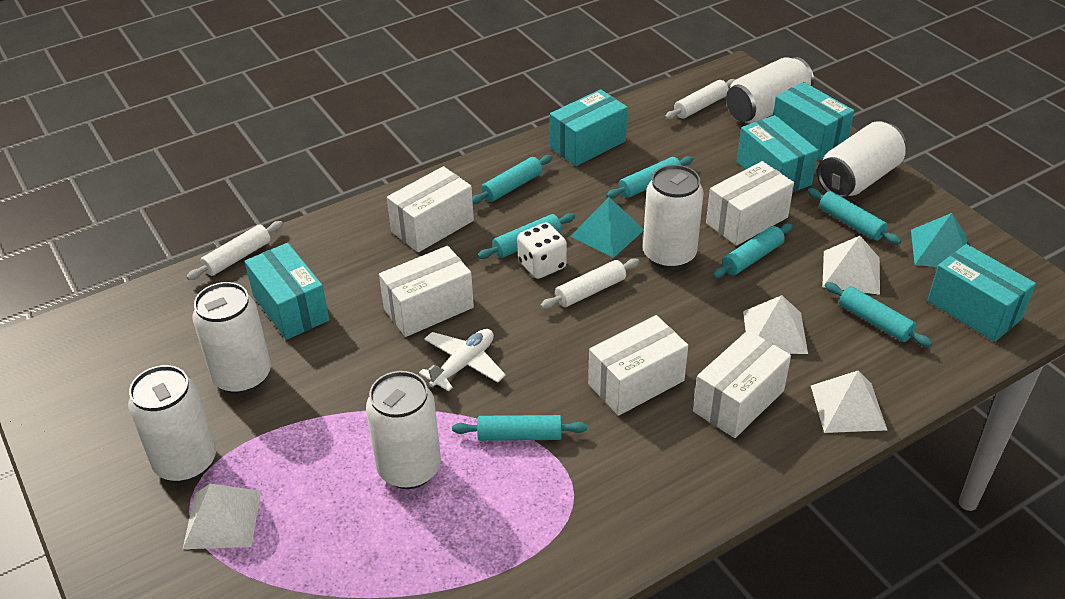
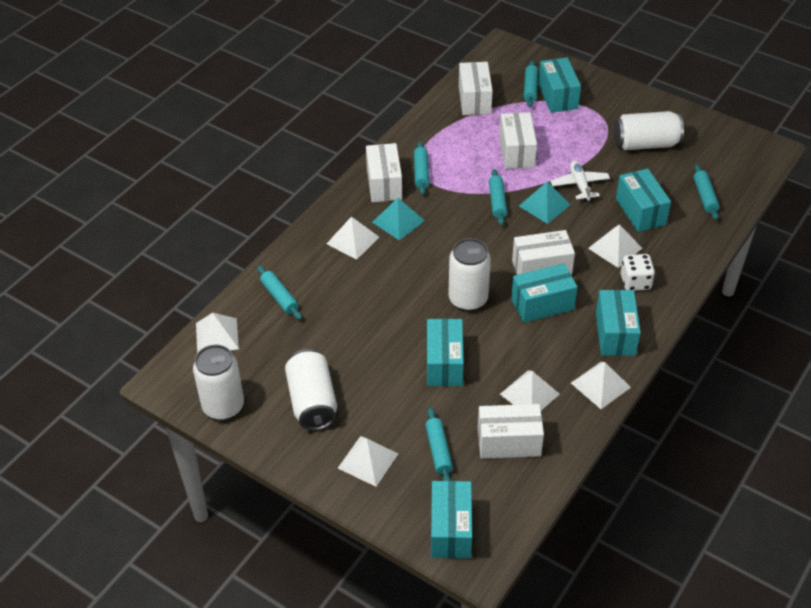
turquoise box: 5 -> 6
turquoise rolling pin: 7 -> 6
white can: 6 -> 4
white pyramid: 4 -> 6
white rolling pin: 3 -> 0

